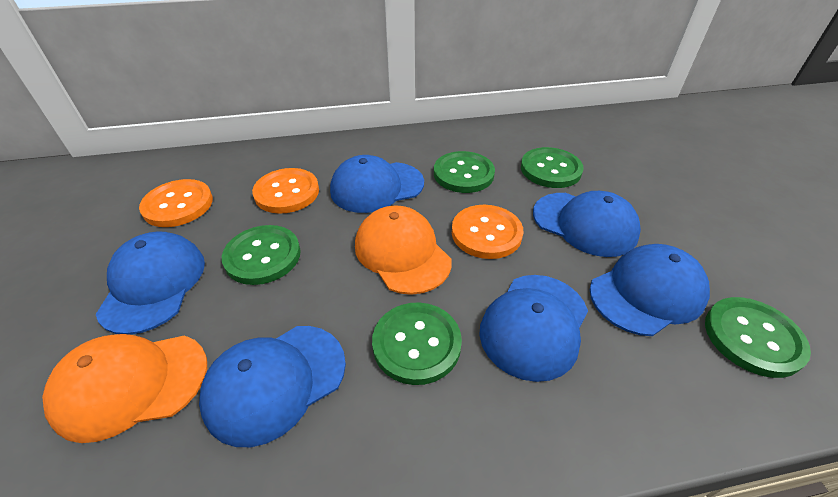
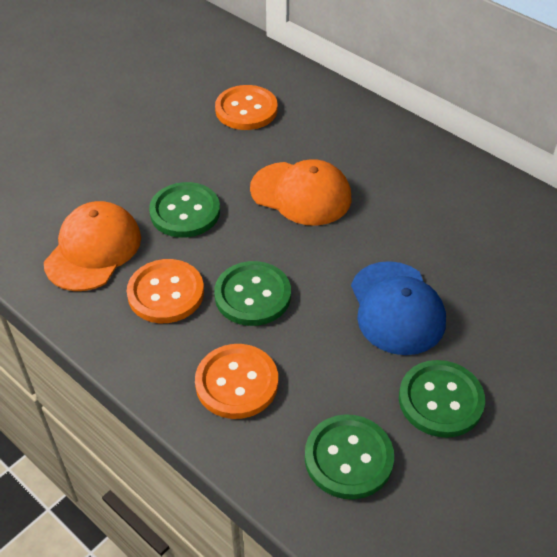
blue cap: 6 -> 1
green button: 5 -> 4

